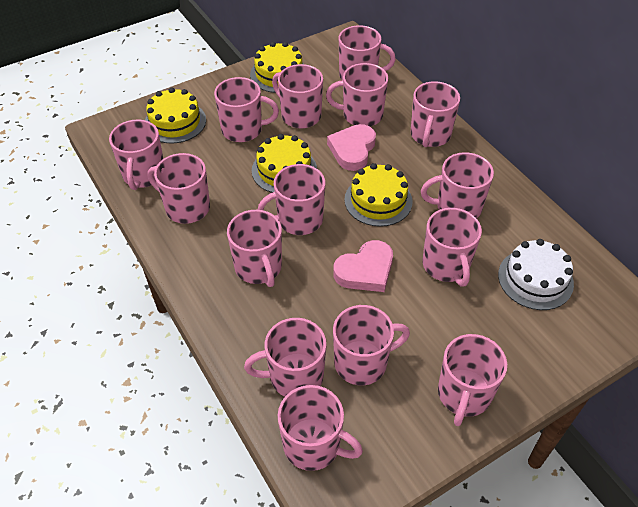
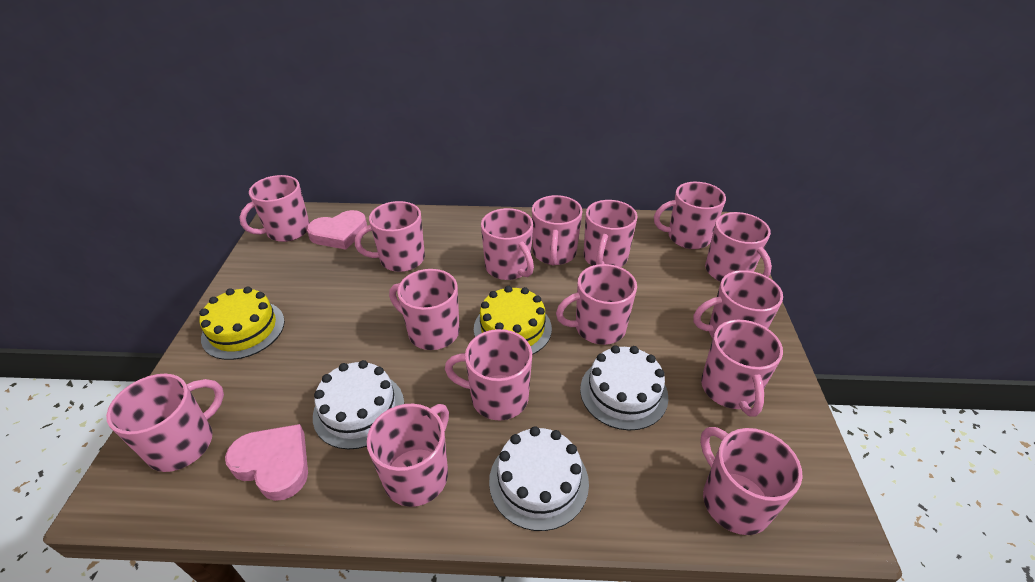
white cake: 1 -> 3
yellow cake: 4 -> 2

